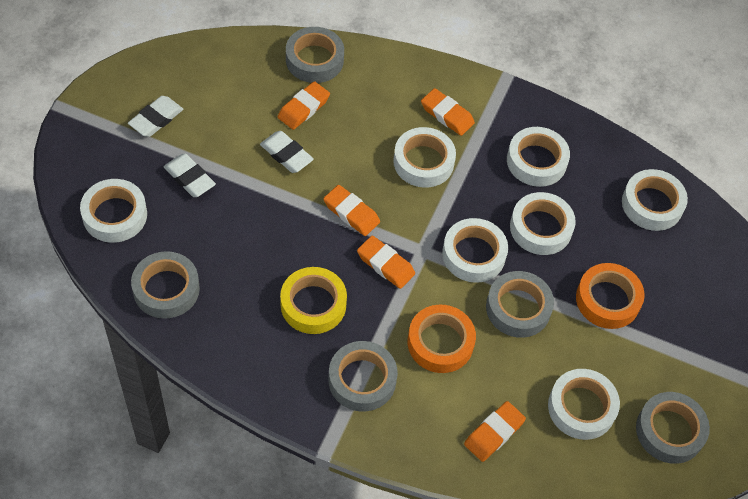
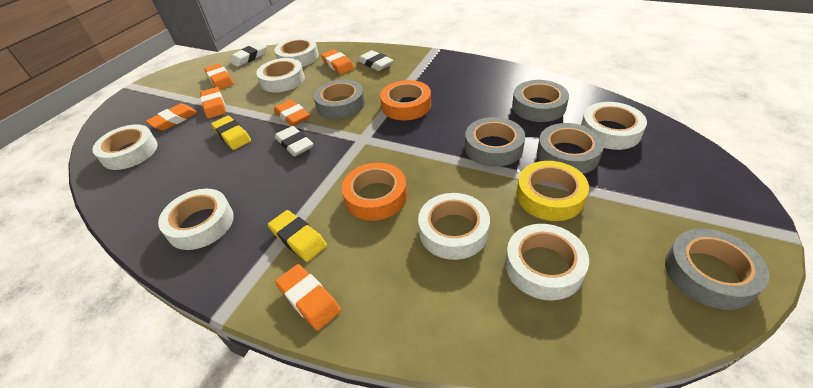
orange eraser: 5 -> 6
yellow eraser: 0 -> 2

